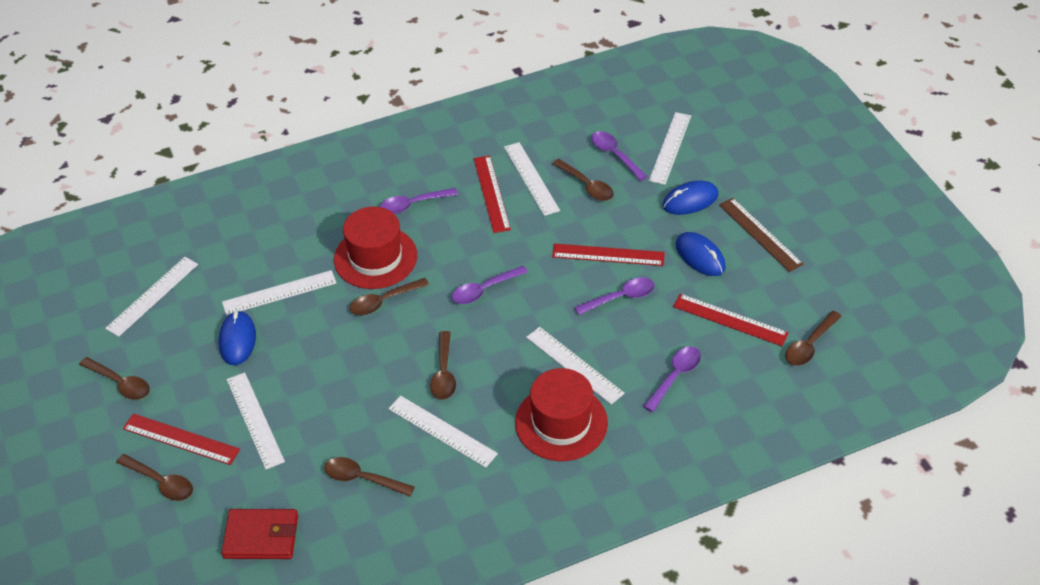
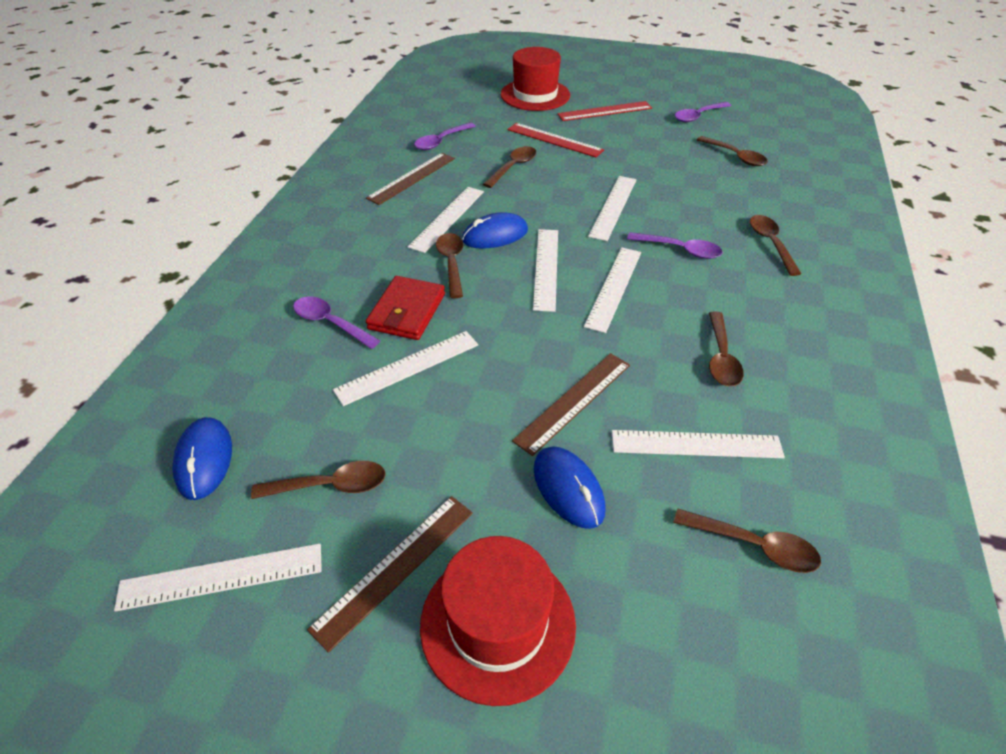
brown ruler: 1 -> 3
purple spoon: 5 -> 4
red ruler: 4 -> 2

